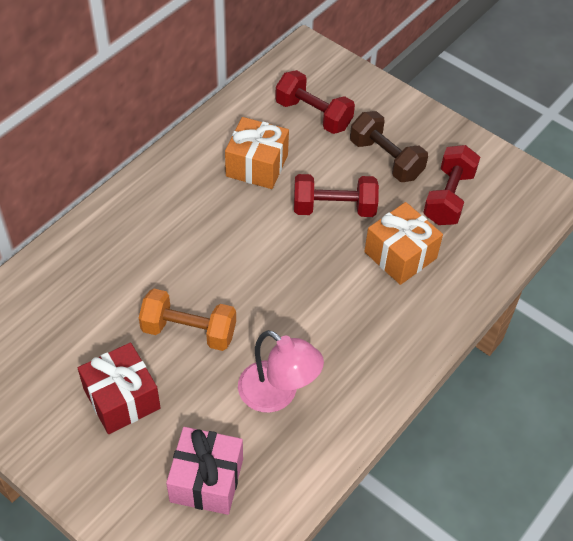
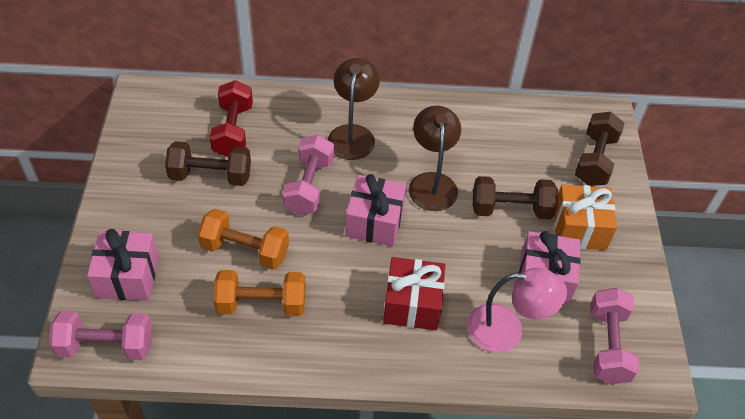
brown dumbbell: 1 -> 3
brown lamp: 0 -> 2
orange dumbbell: 1 -> 2
orange gift: 2 -> 1
pink dumbbell: 0 -> 3
pink gift: 1 -> 3
red dumbbell: 3 -> 1

